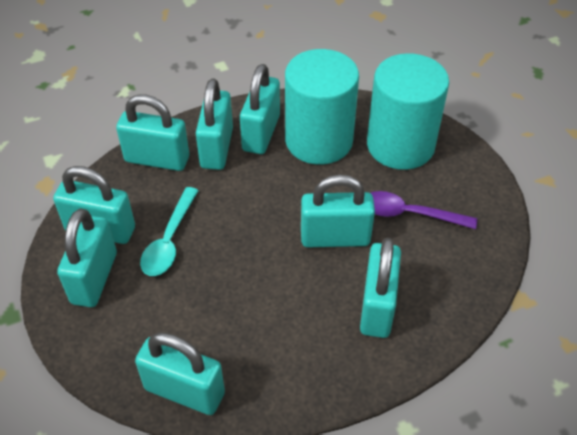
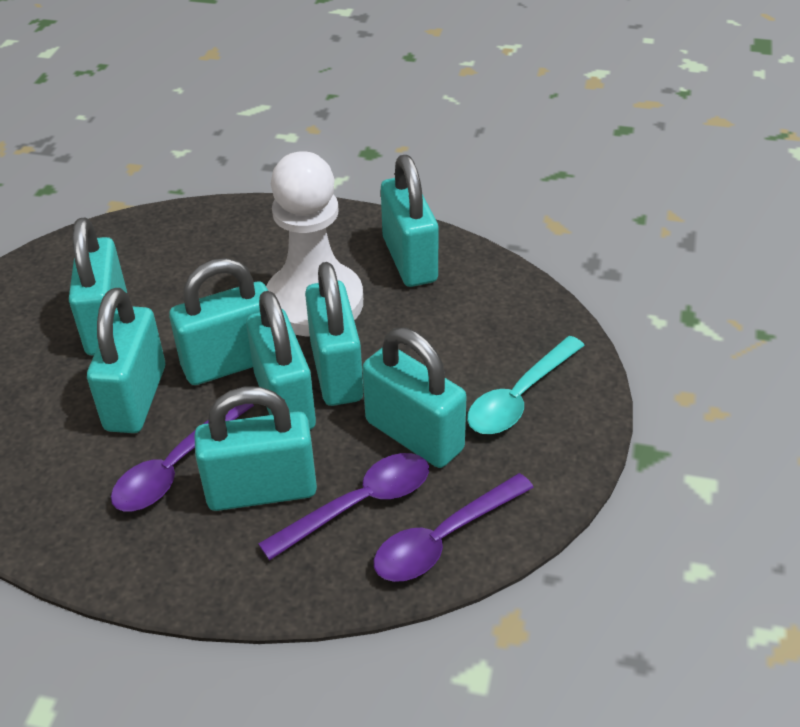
purple spoon: 1 -> 3
turquoise cylinder: 2 -> 0
white pawn: 0 -> 1

